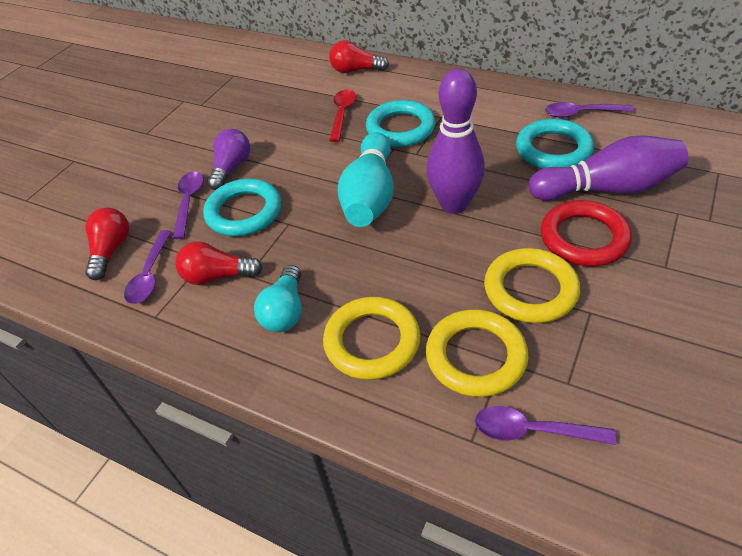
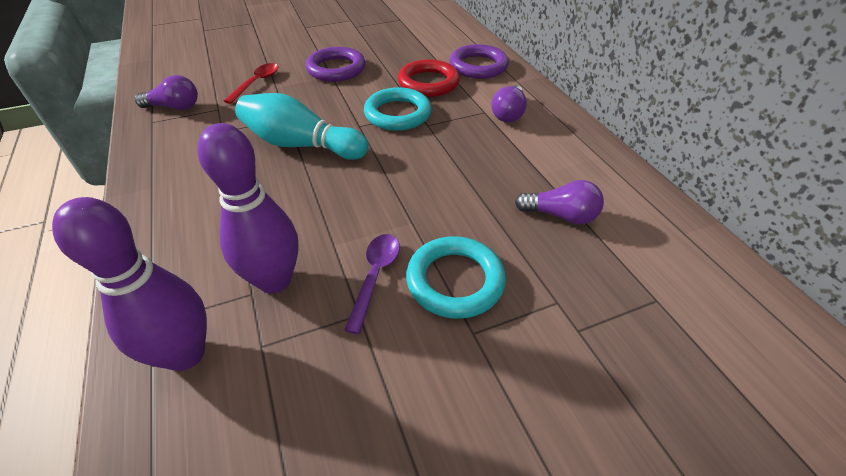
purple light bulb: 1 -> 3
purple ring: 0 -> 2
purple spoon: 4 -> 1
red light bulb: 3 -> 0
turquoise light bulb: 1 -> 0
turquoise ring: 3 -> 2
yellow ring: 3 -> 0

